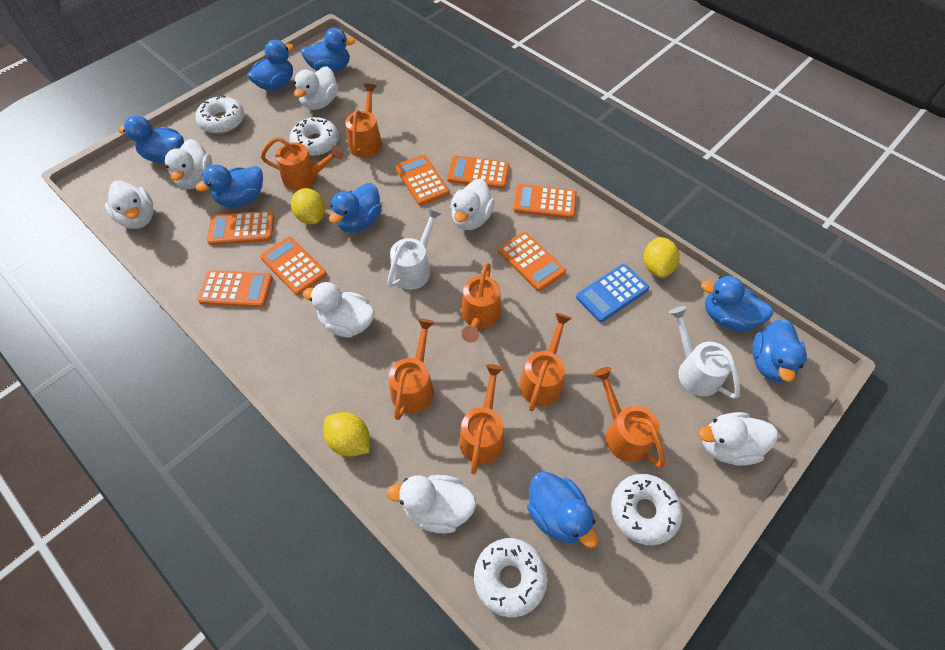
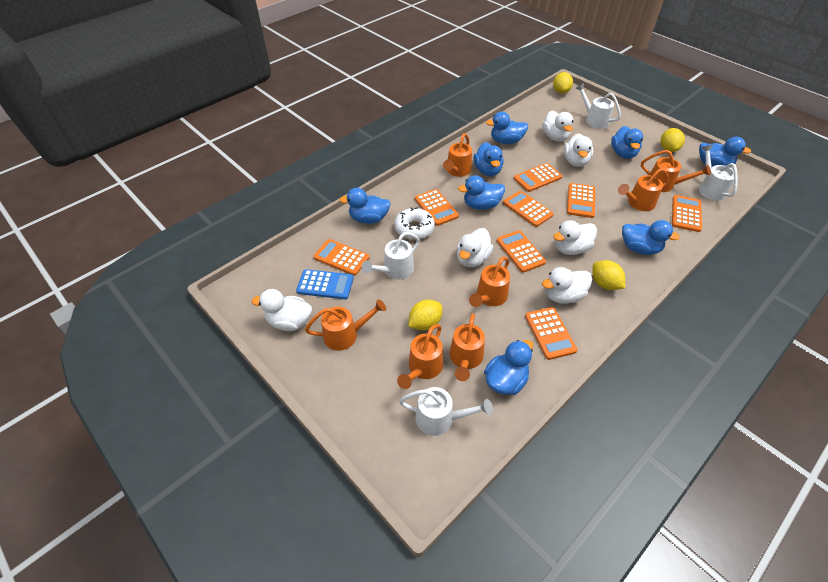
orange calculator: 7 -> 8
white donut: 4 -> 1
white duck: 7 -> 6
white watering can: 2 -> 4
yellow lemon: 3 -> 4

